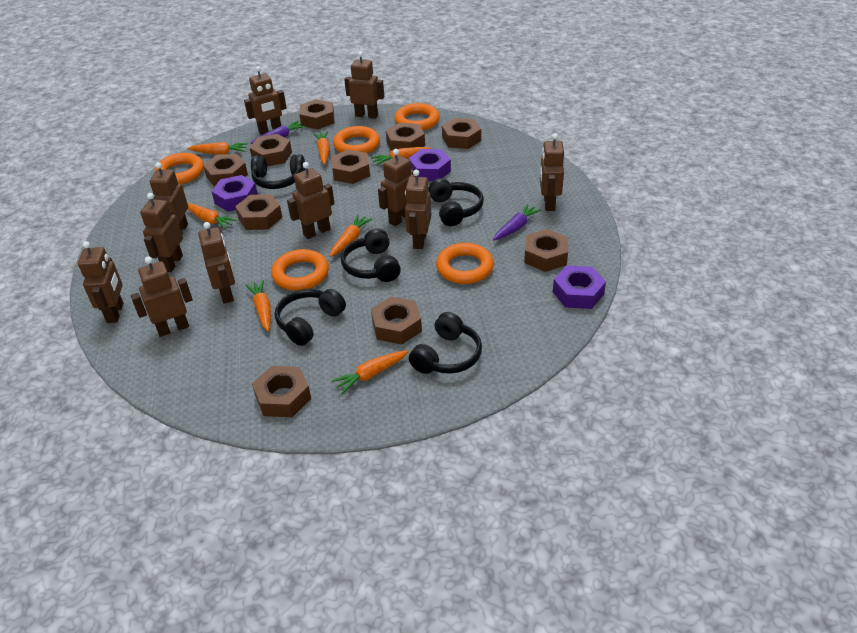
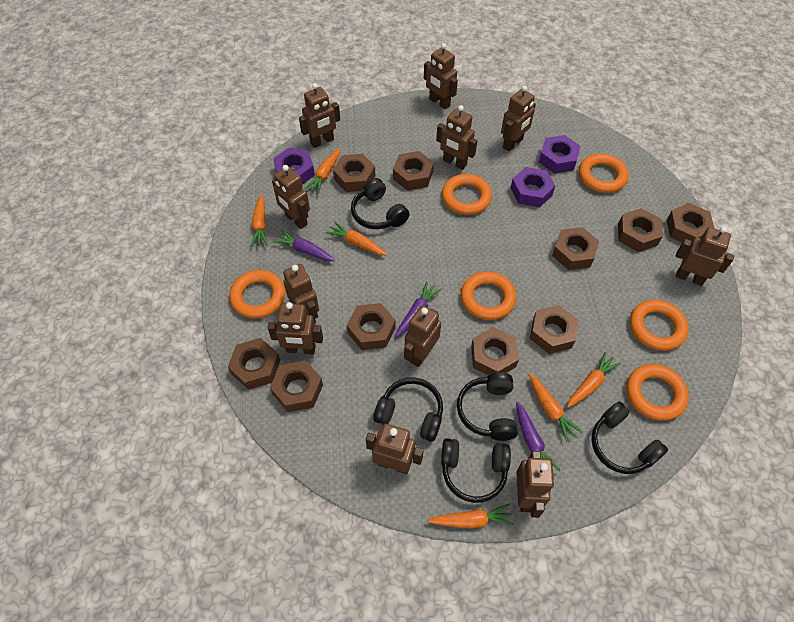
orange carrot: 7 -> 6
orange ring: 5 -> 6
purple carrot: 2 -> 3

